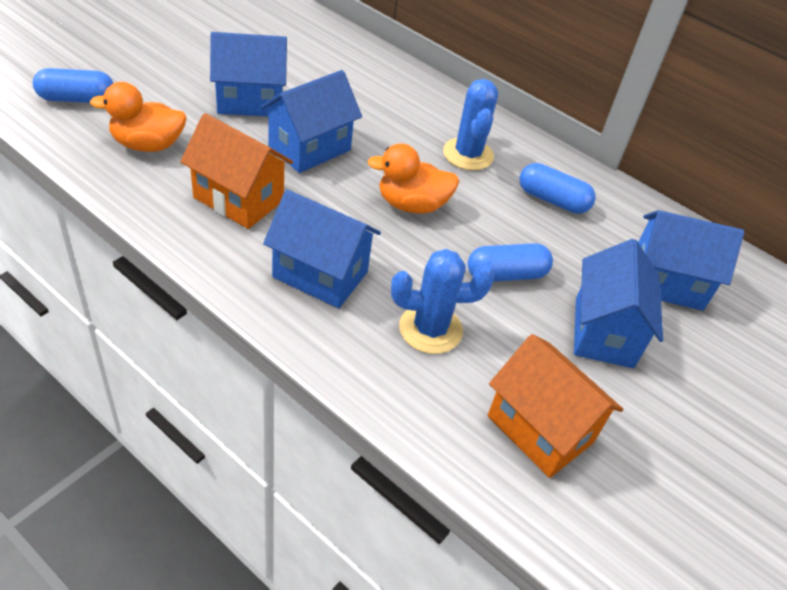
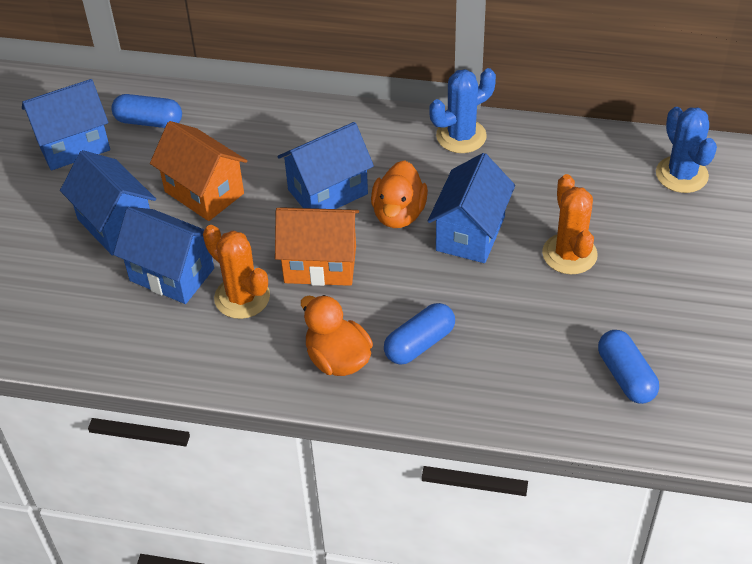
orange cactus: 0 -> 2

